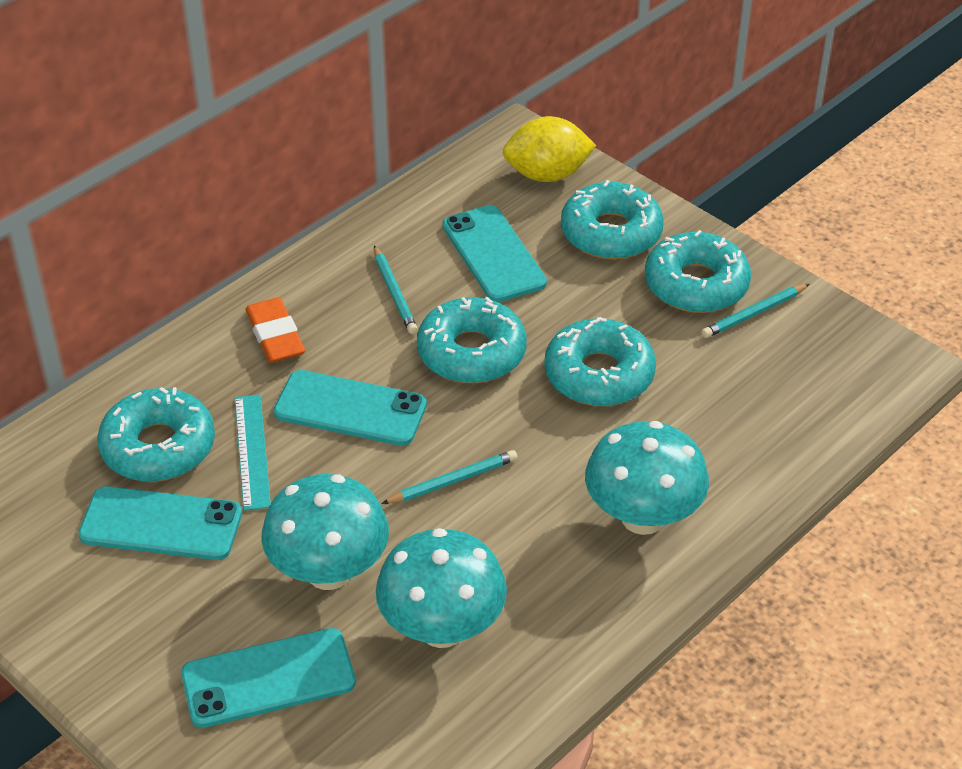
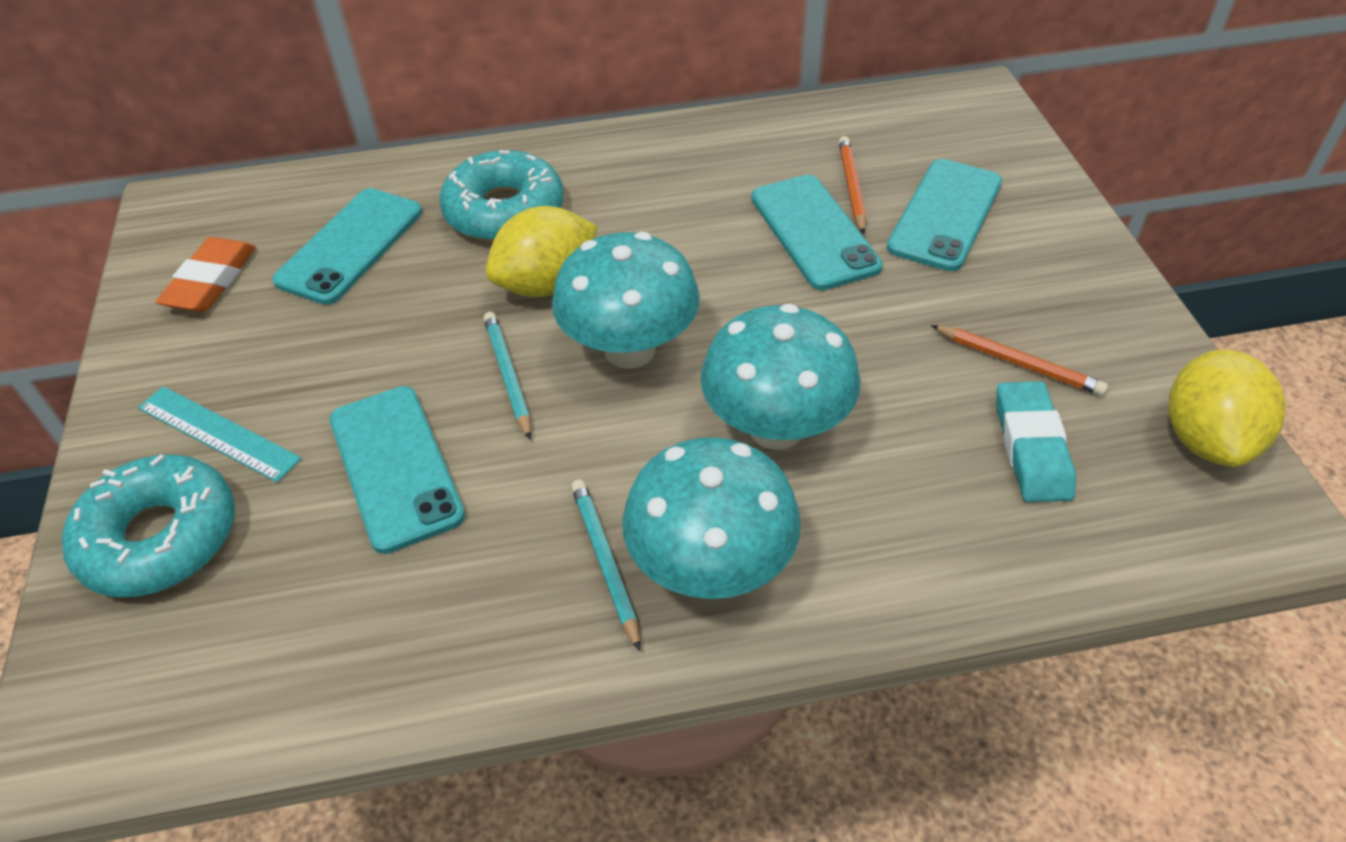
orange pencil: 0 -> 2
turquoise donut: 5 -> 2
turquoise eraser: 0 -> 1
turquoise pencil: 3 -> 2
yellow lemon: 1 -> 2

